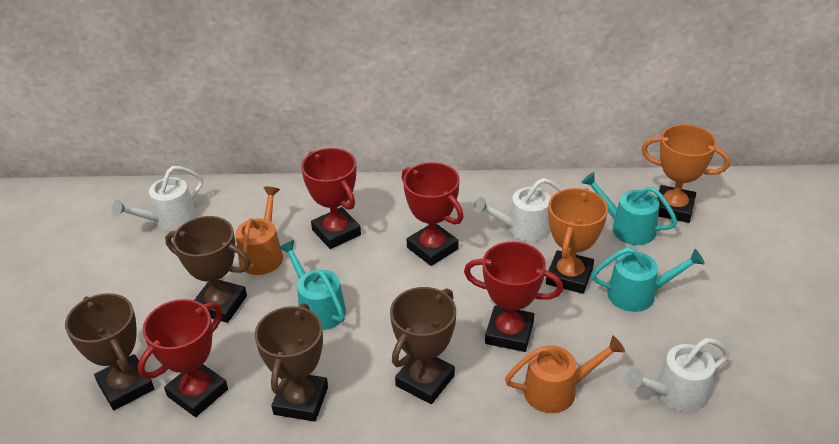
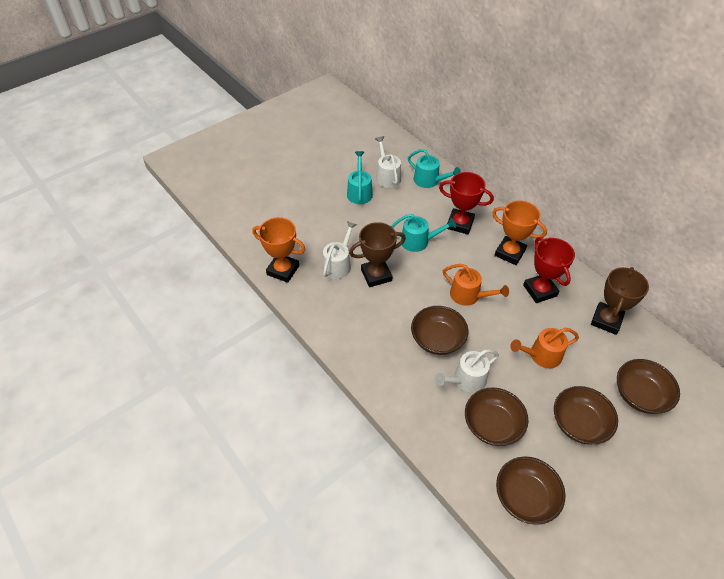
brown bowl: 0 -> 5
brown trophy: 4 -> 2
red trophy: 4 -> 2

